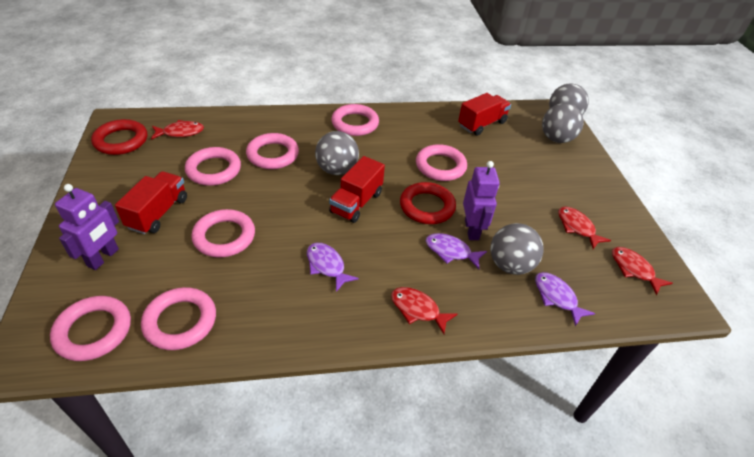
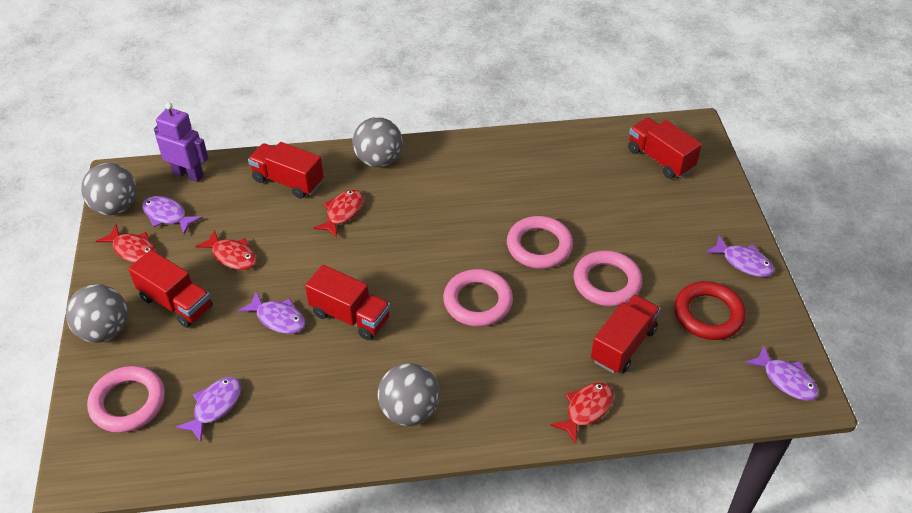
pink ring: 7 -> 4
purple fish: 3 -> 5
purple robot: 2 -> 1
red ring: 2 -> 1
red truck: 3 -> 5

